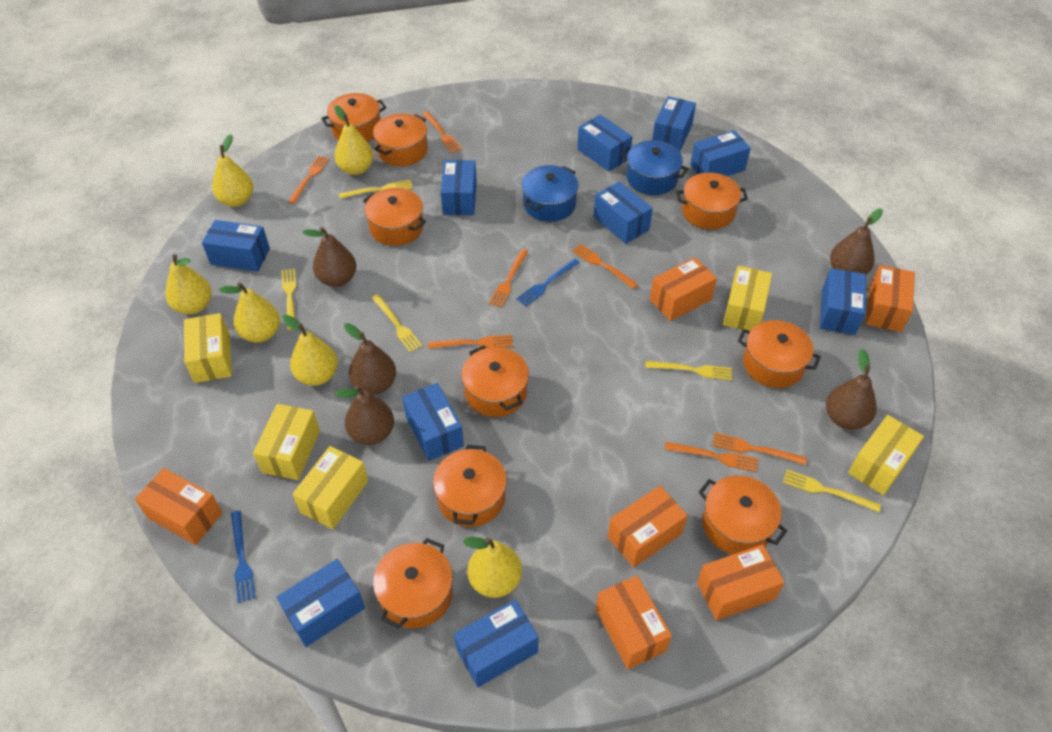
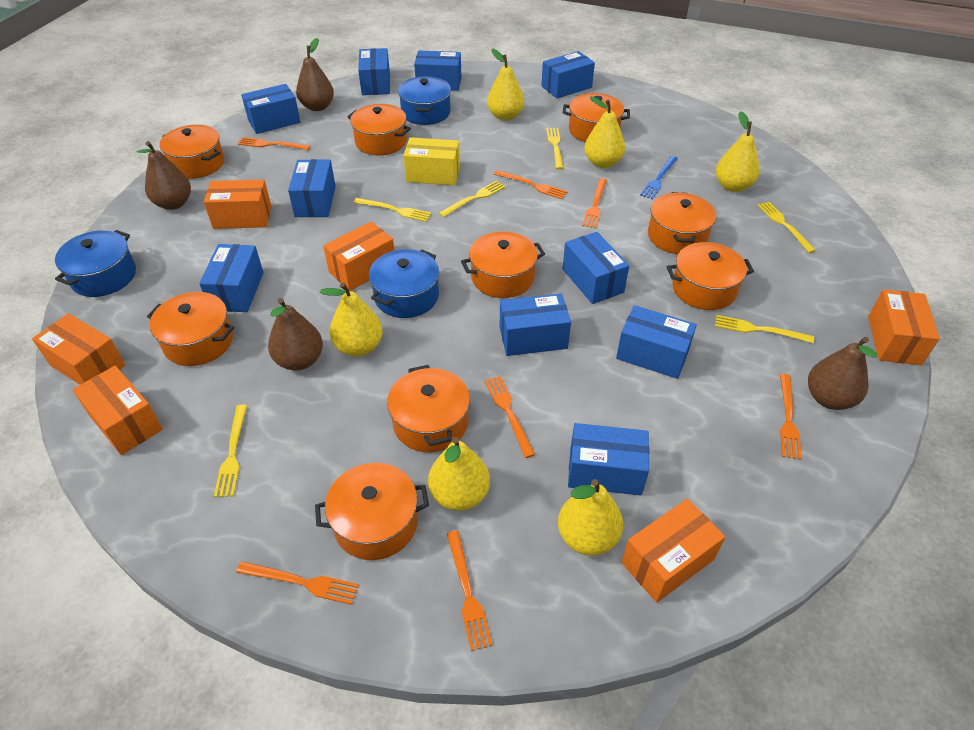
blue fork: 2 -> 1
blue pot: 2 -> 3
brown pear: 5 -> 4
yellow box: 5 -> 1
yellow fork: 5 -> 6

